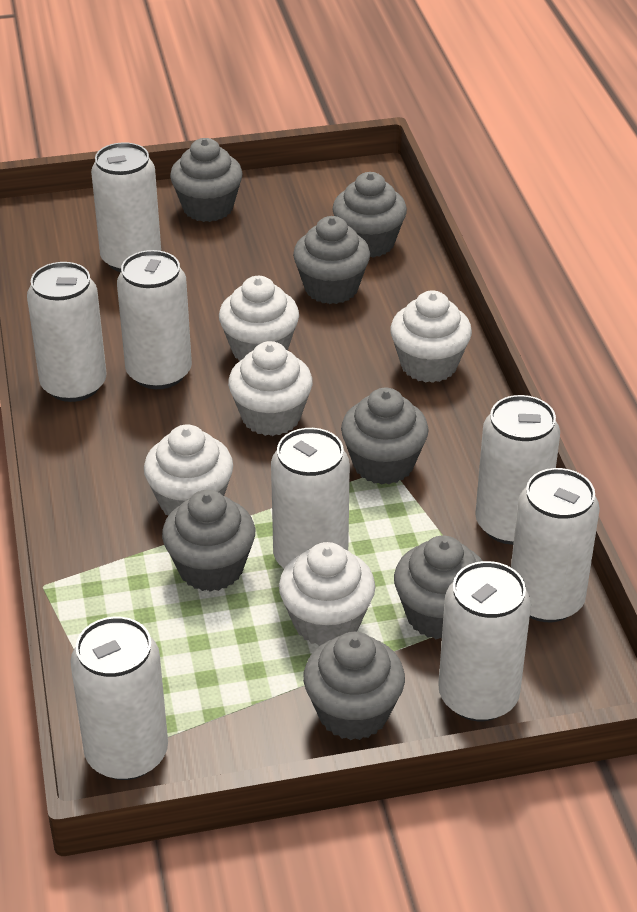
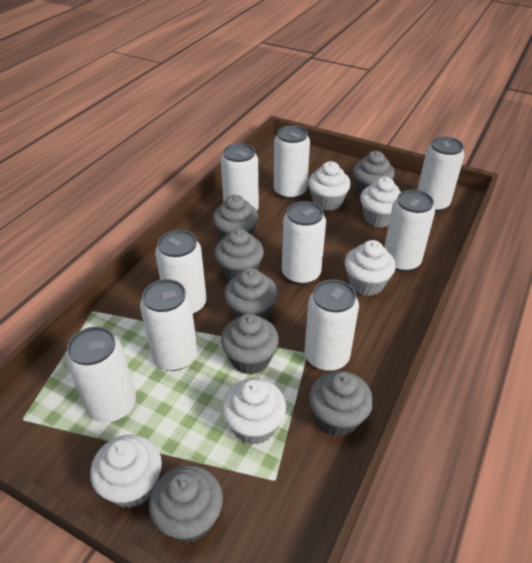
white can: 8 -> 9

